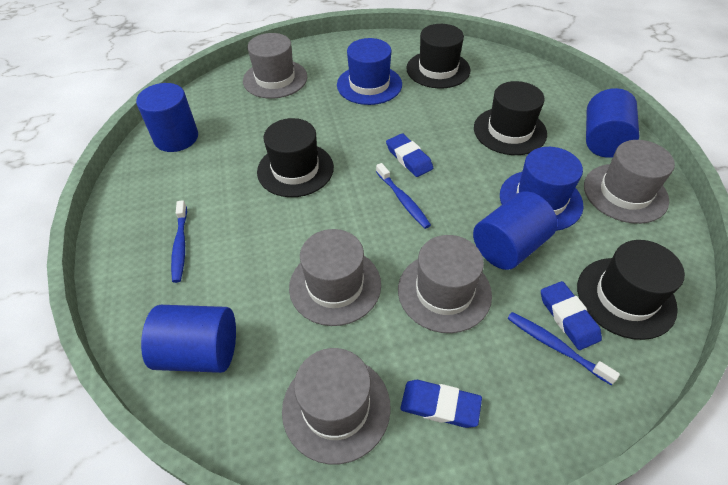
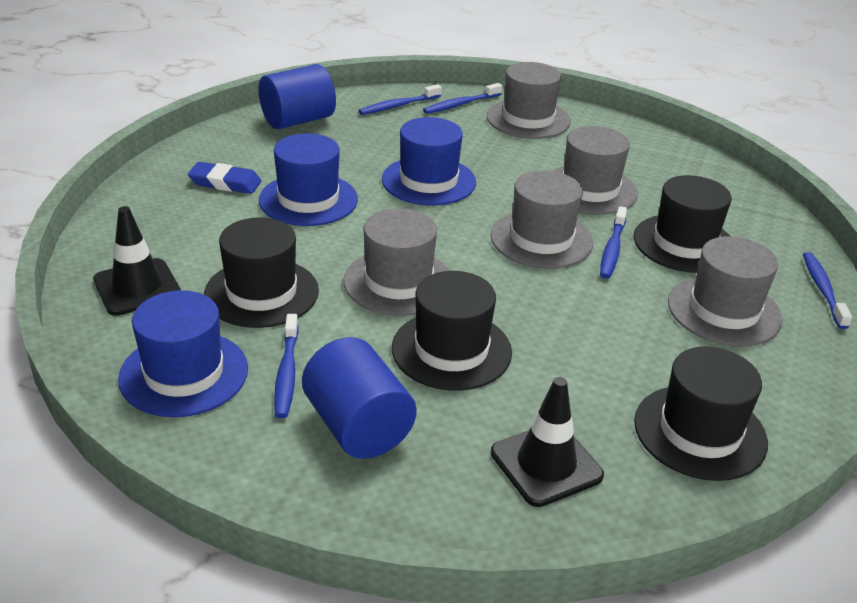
black traffic cone: 0 -> 2
blue cylinder: 4 -> 2
blue eraser: 3 -> 1
blue hat: 2 -> 3
blue toothbrush: 3 -> 5

